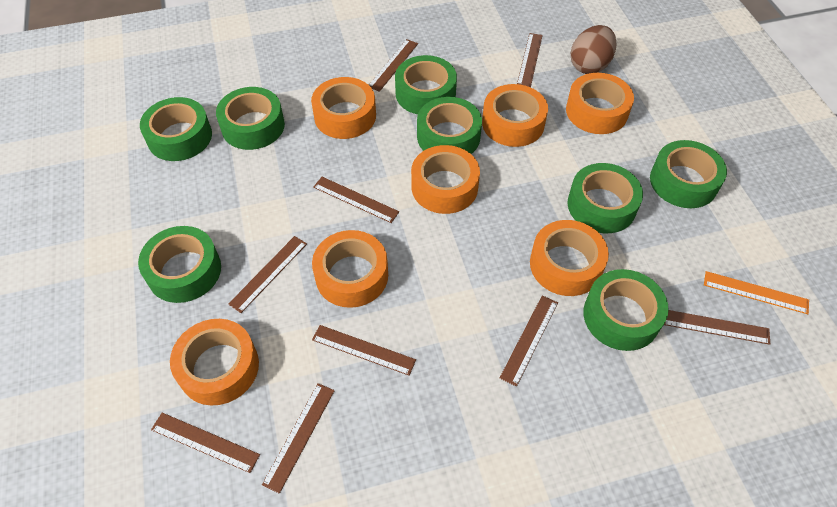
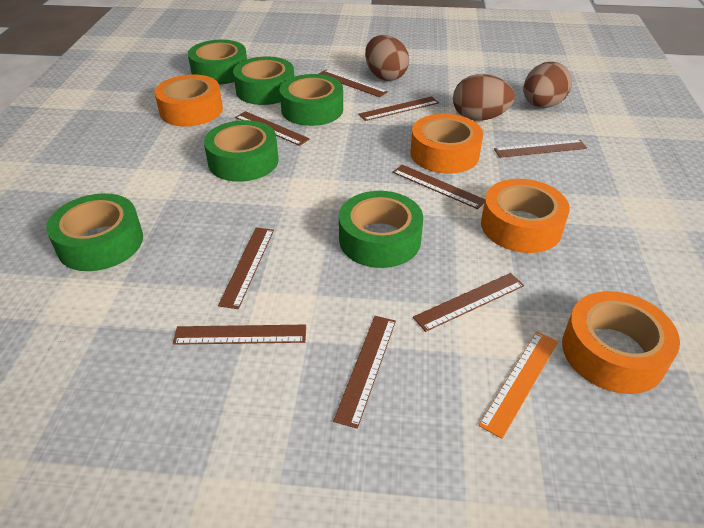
brown egg: 1 -> 3
green tape: 8 -> 6
orange tape: 7 -> 4

